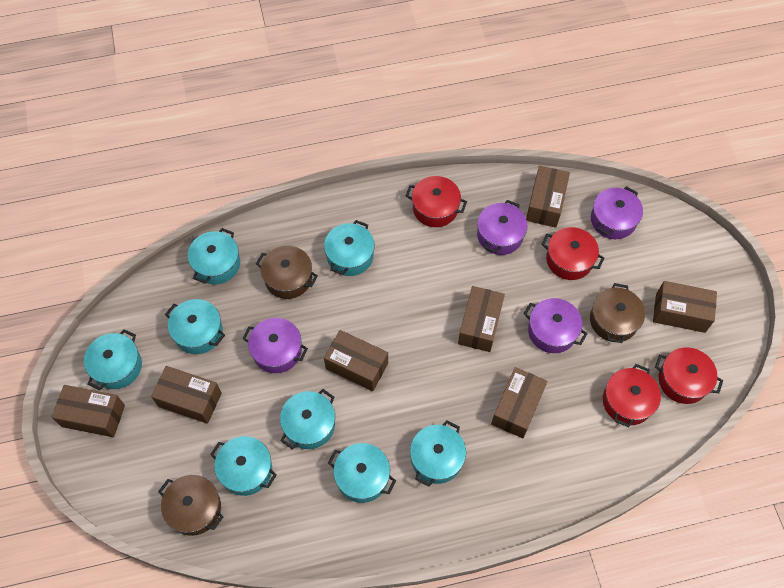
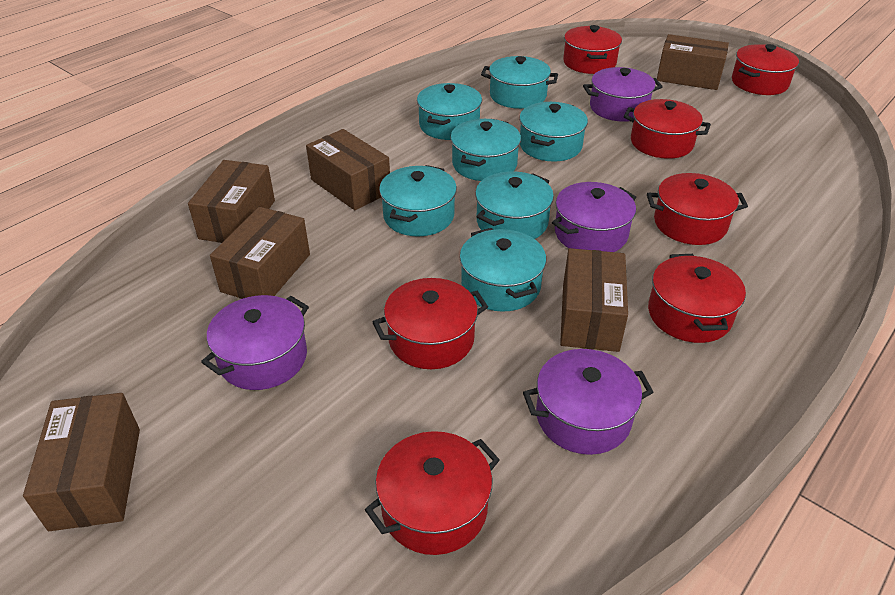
brown box: 7 -> 6
brown pot: 3 -> 0
red pot: 4 -> 7
turquoise pot: 8 -> 7

